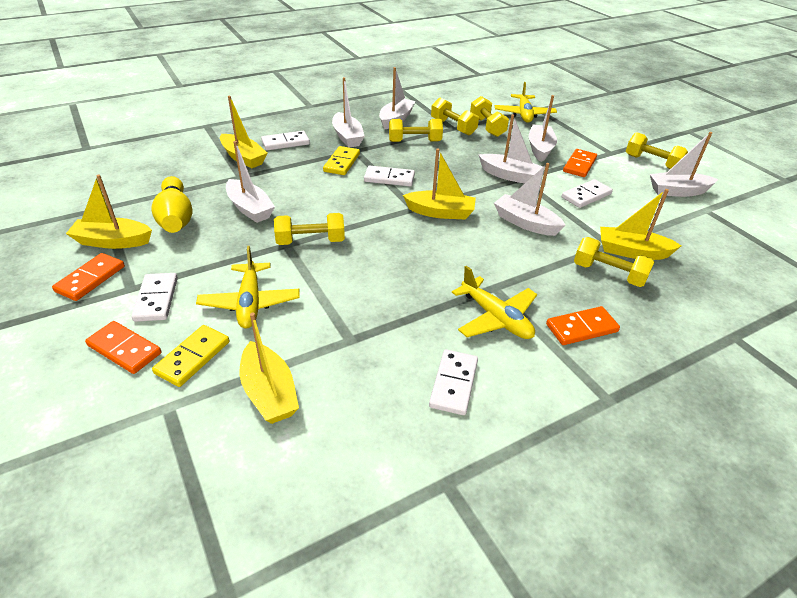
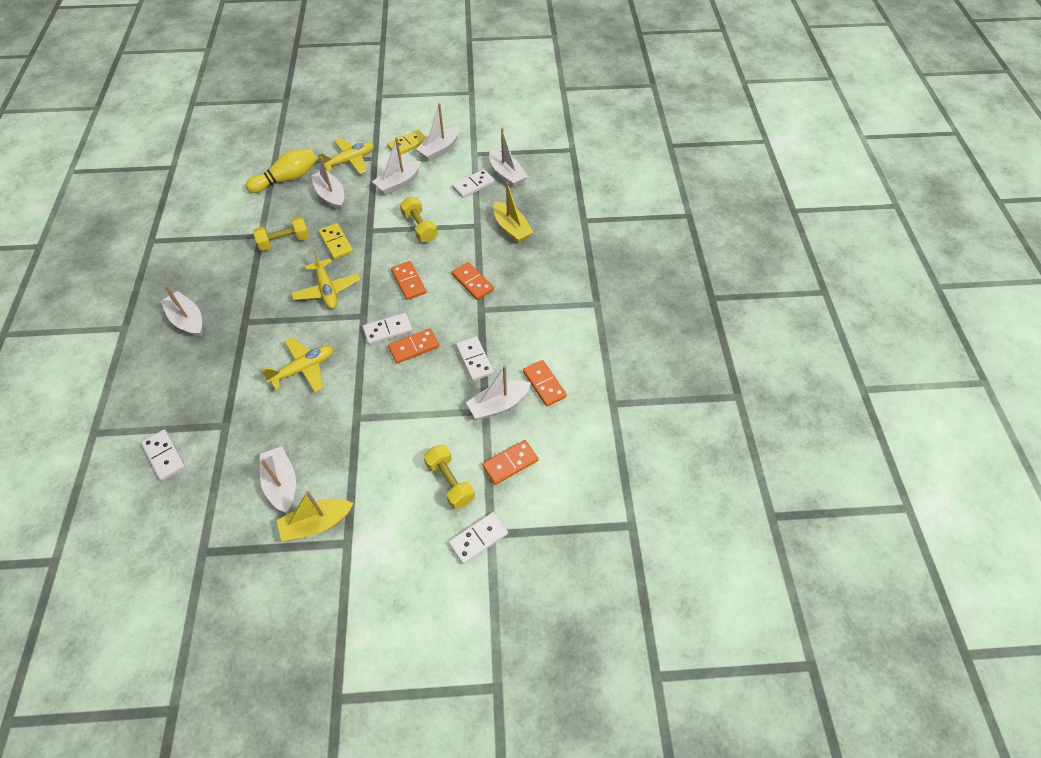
orange domino: 4 -> 5
yellow boat: 5 -> 2
yellow dumbbell: 6 -> 3

